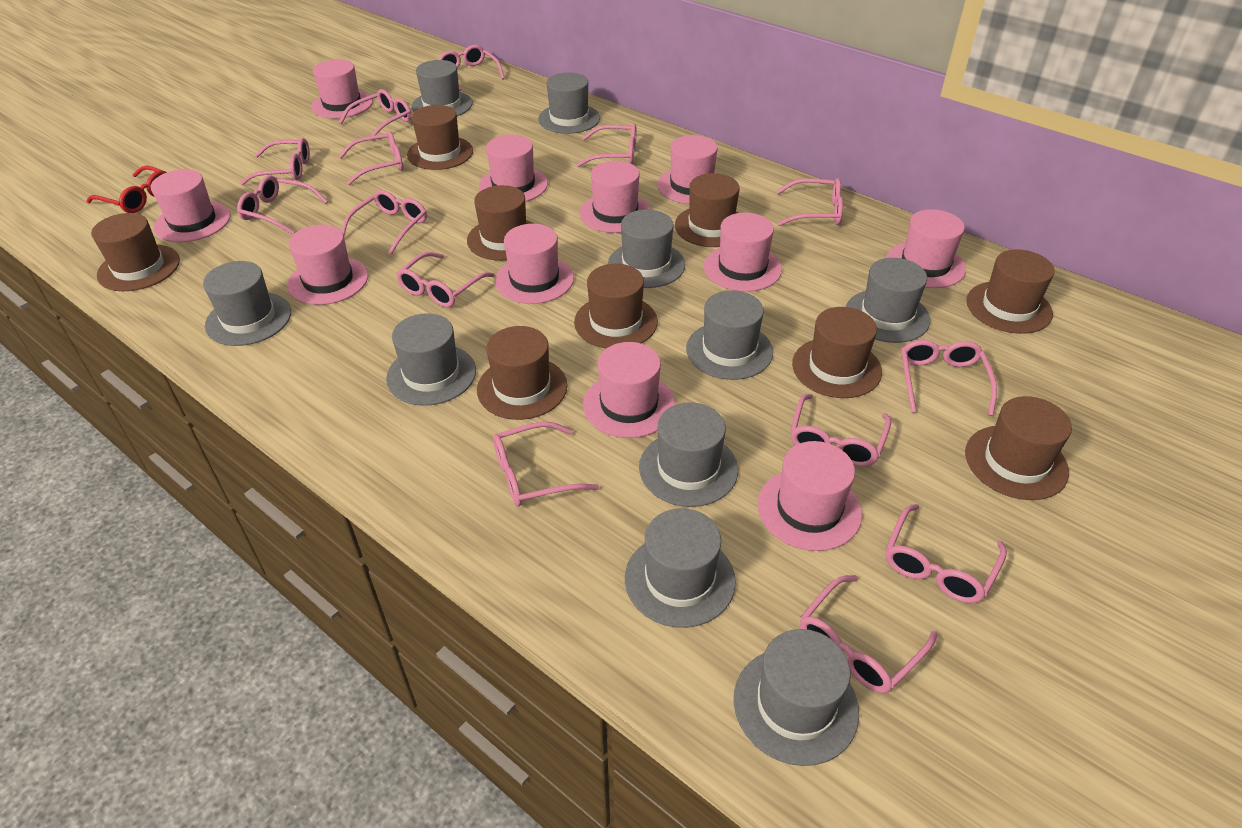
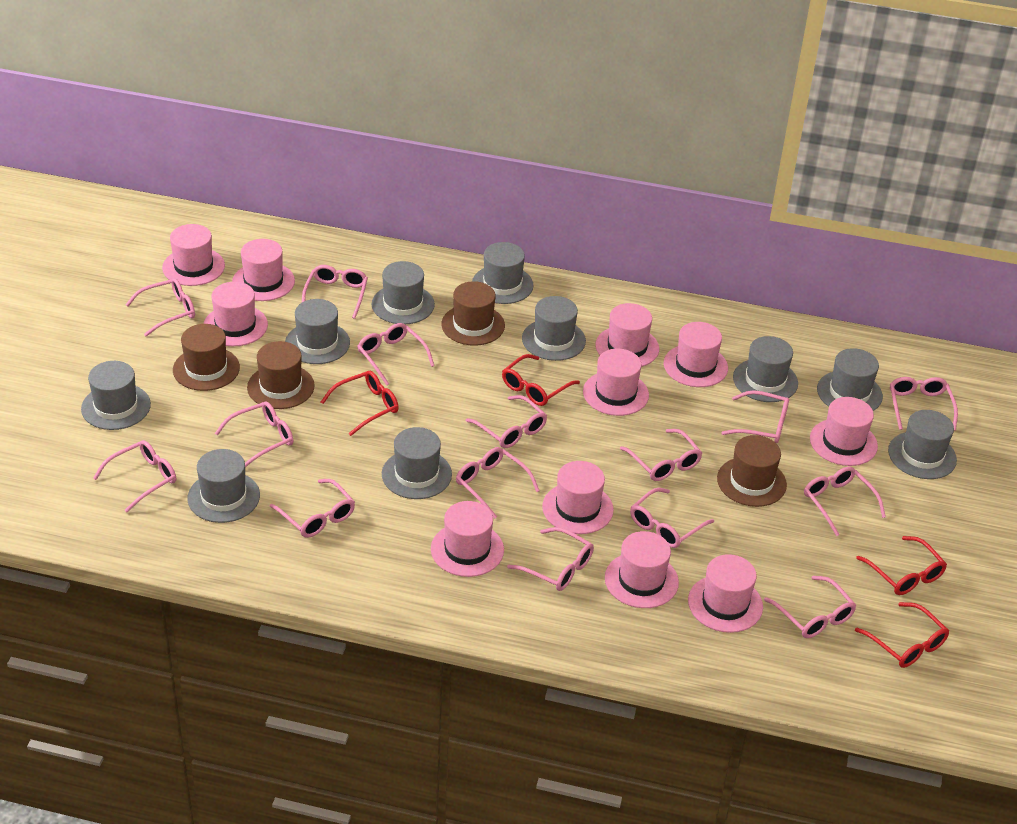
brown hat: 9 -> 4
pink glasses: 14 -> 15
red glasses: 1 -> 4

